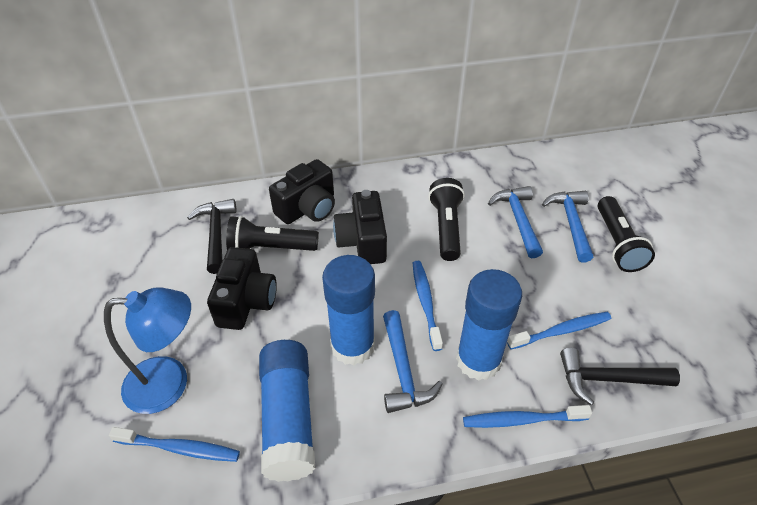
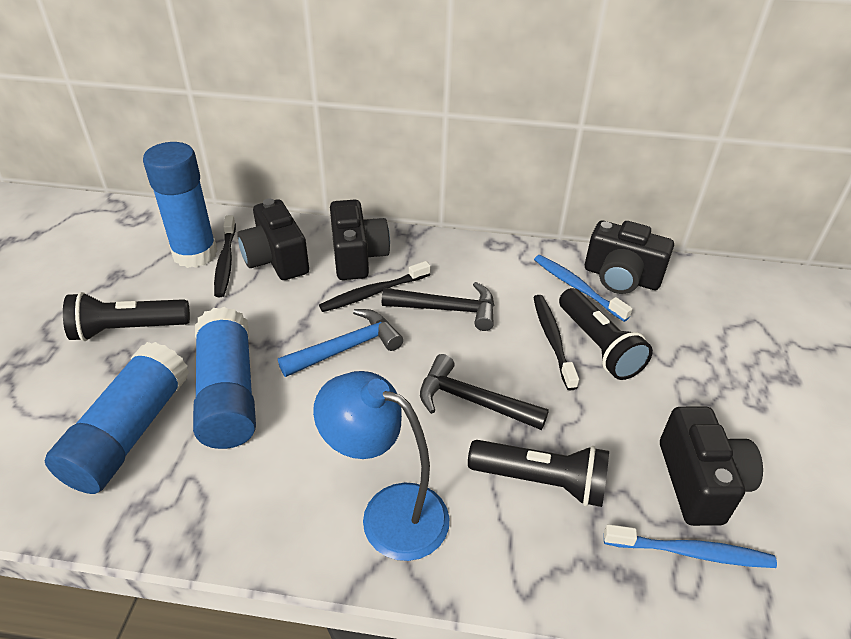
black camera: 3 -> 4
black toothbrush: 0 -> 3
blue hammer: 3 -> 1
blue toothbrush: 4 -> 2

